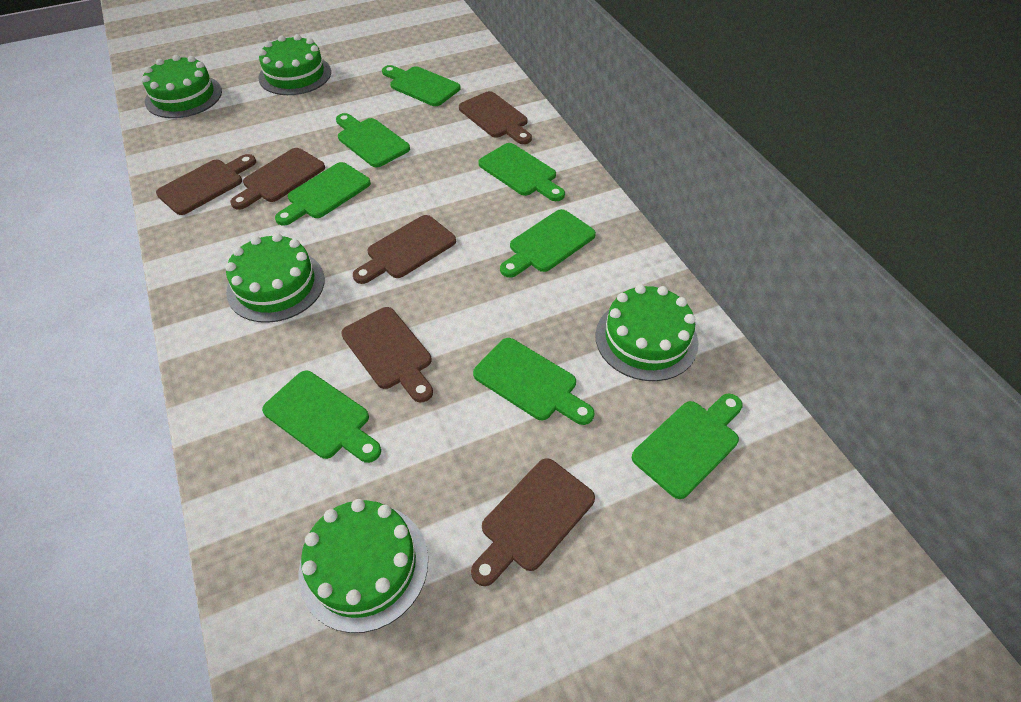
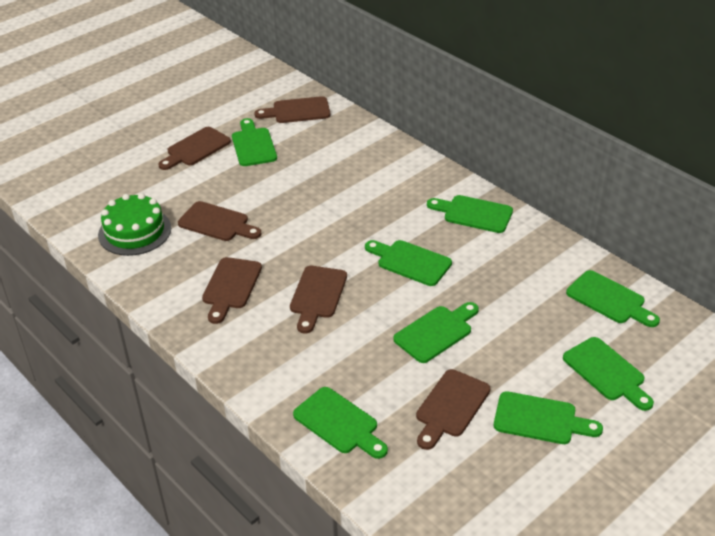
green cake: 5 -> 1

